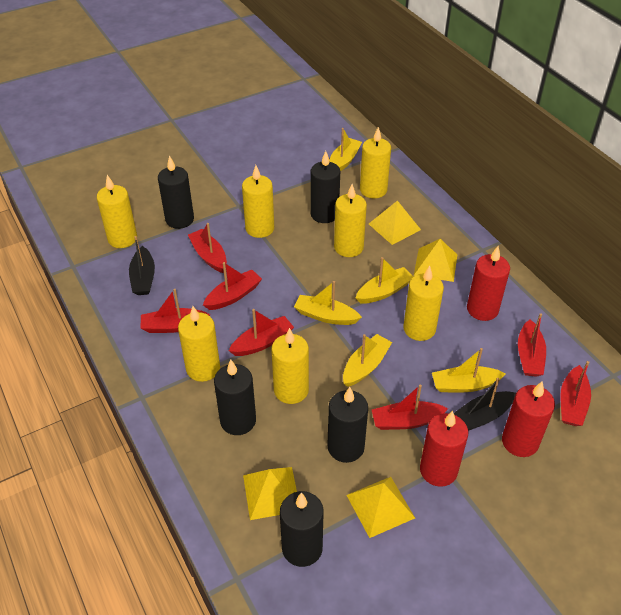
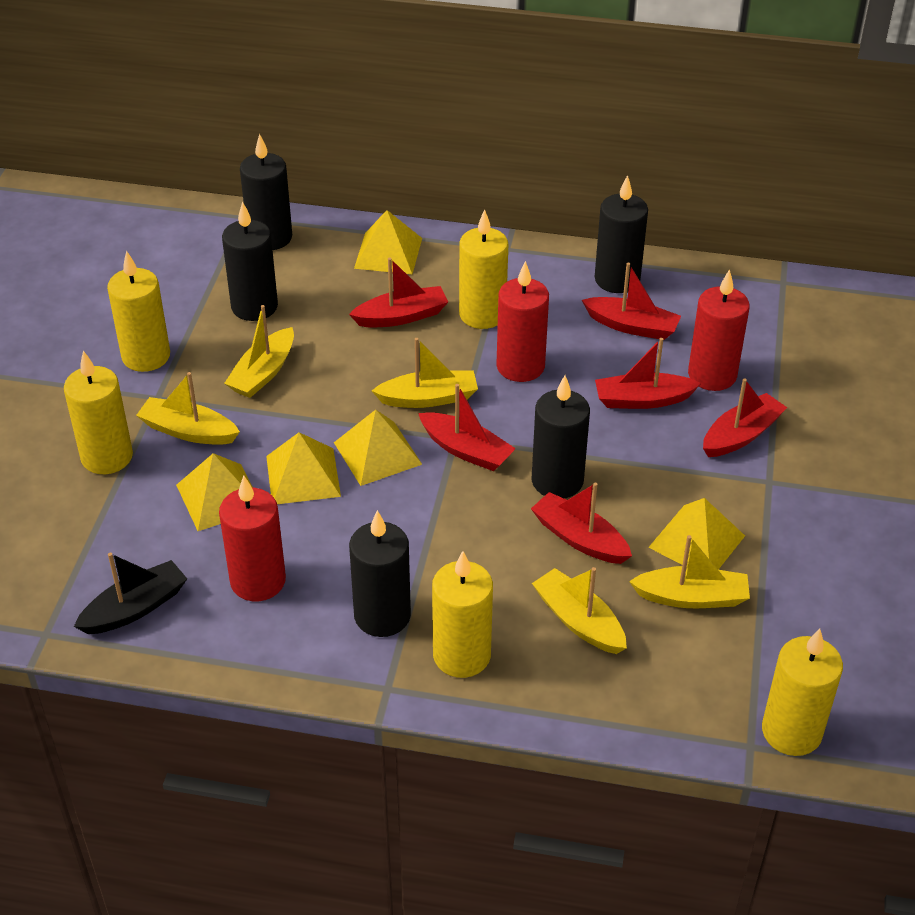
black boat: 2 -> 1
red boat: 7 -> 6
yellow candle: 7 -> 5
yellow pyramid: 4 -> 5

